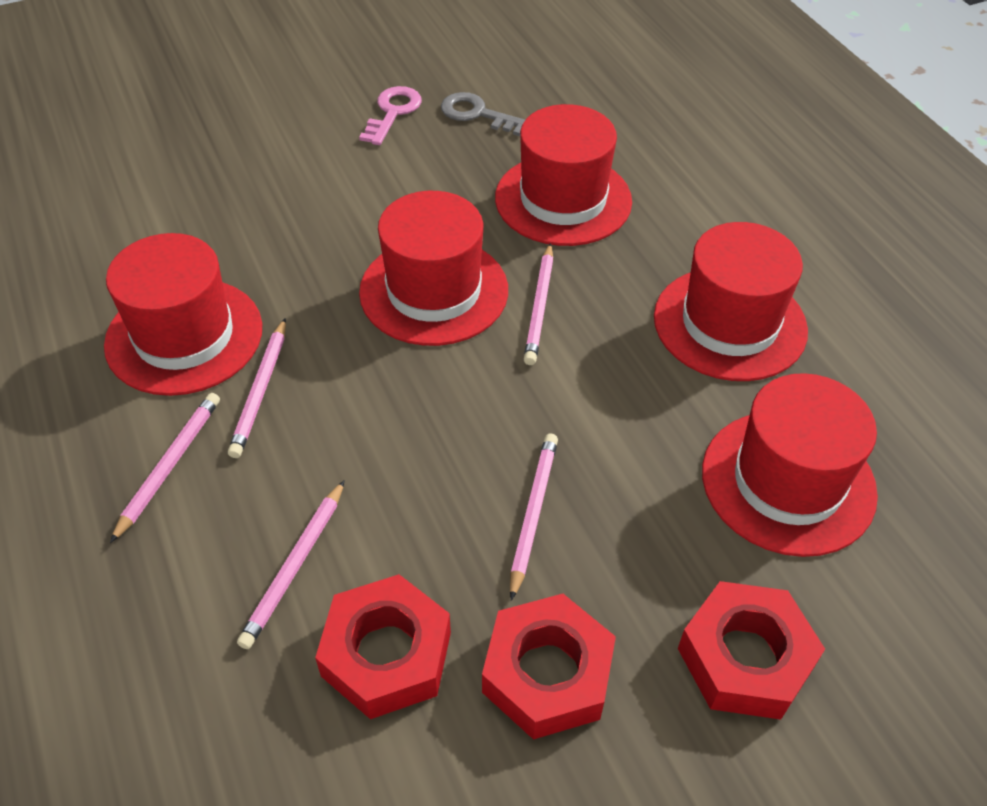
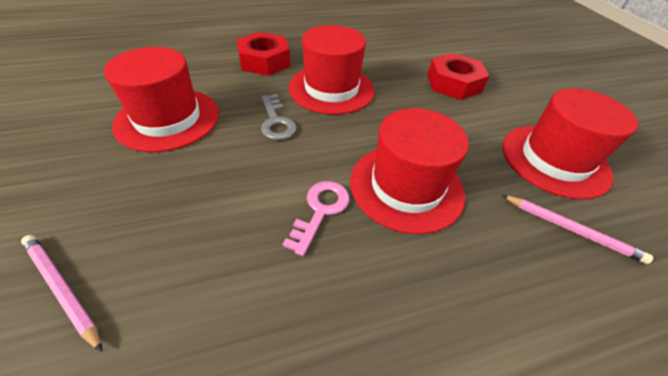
pink pencil: 5 -> 2
red hat: 5 -> 4
red nut: 3 -> 2

